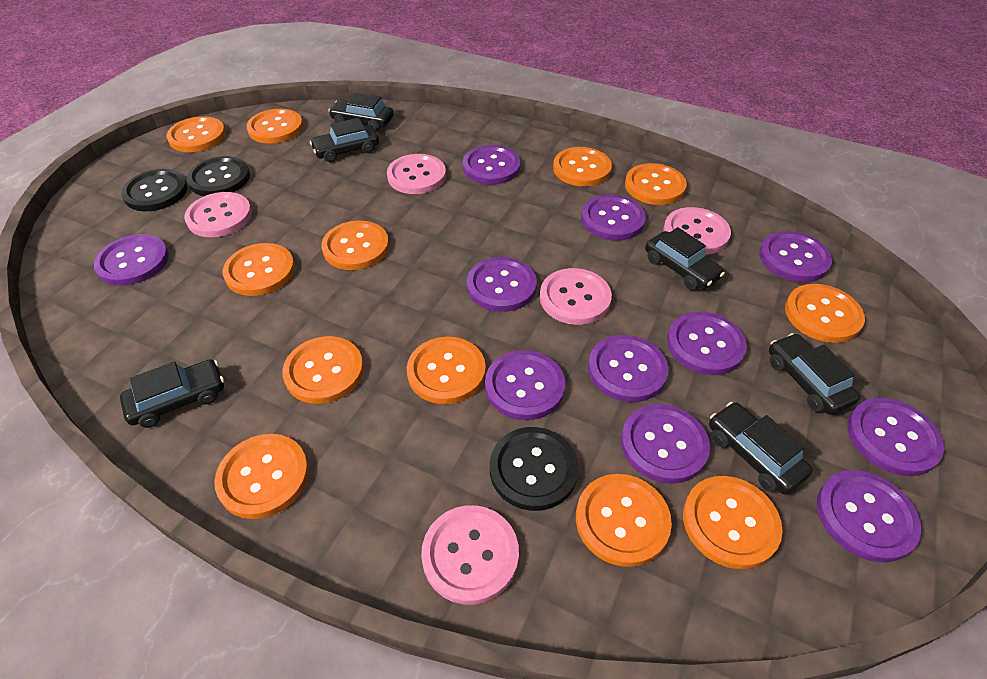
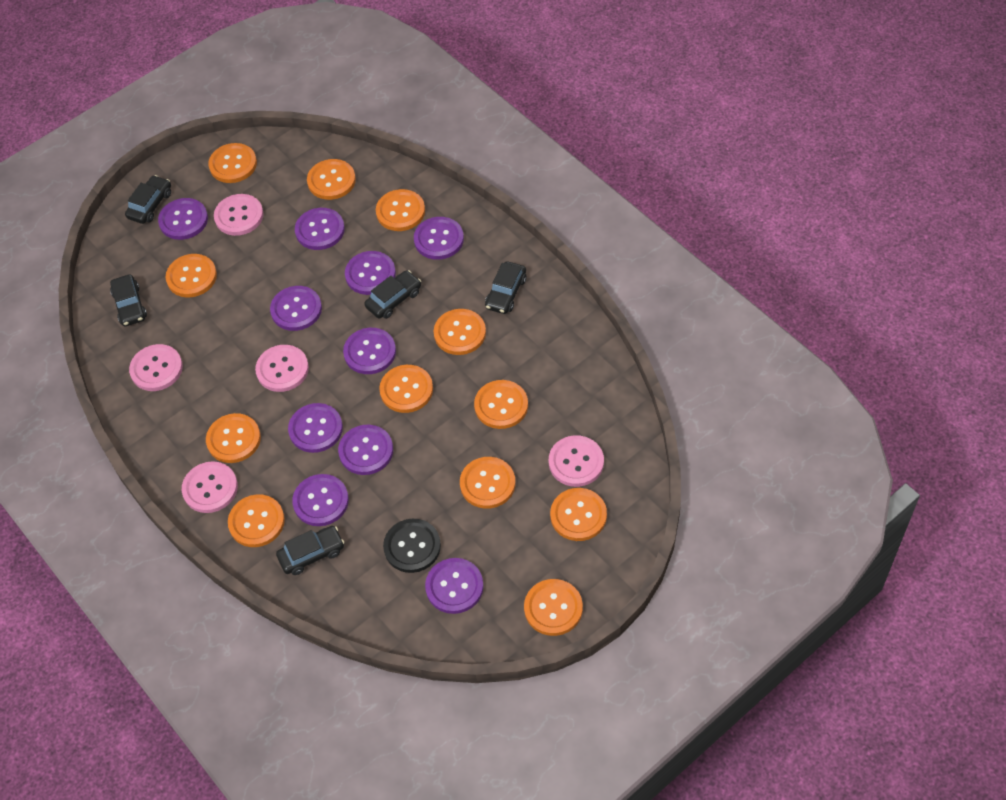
black button: 3 -> 1
black car: 6 -> 5
purple button: 11 -> 10

